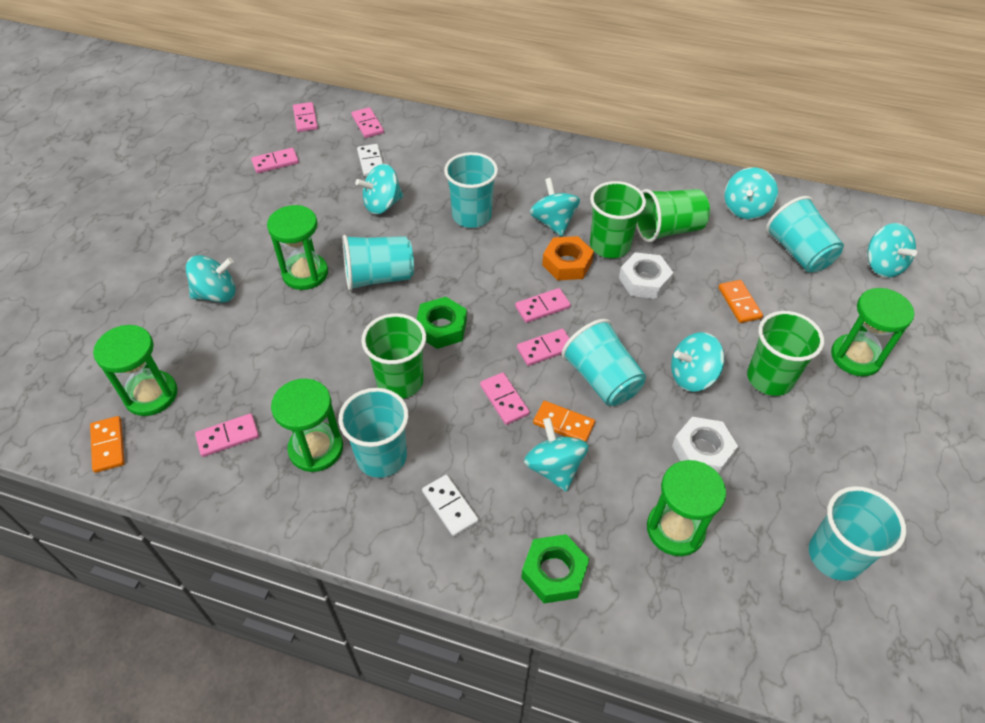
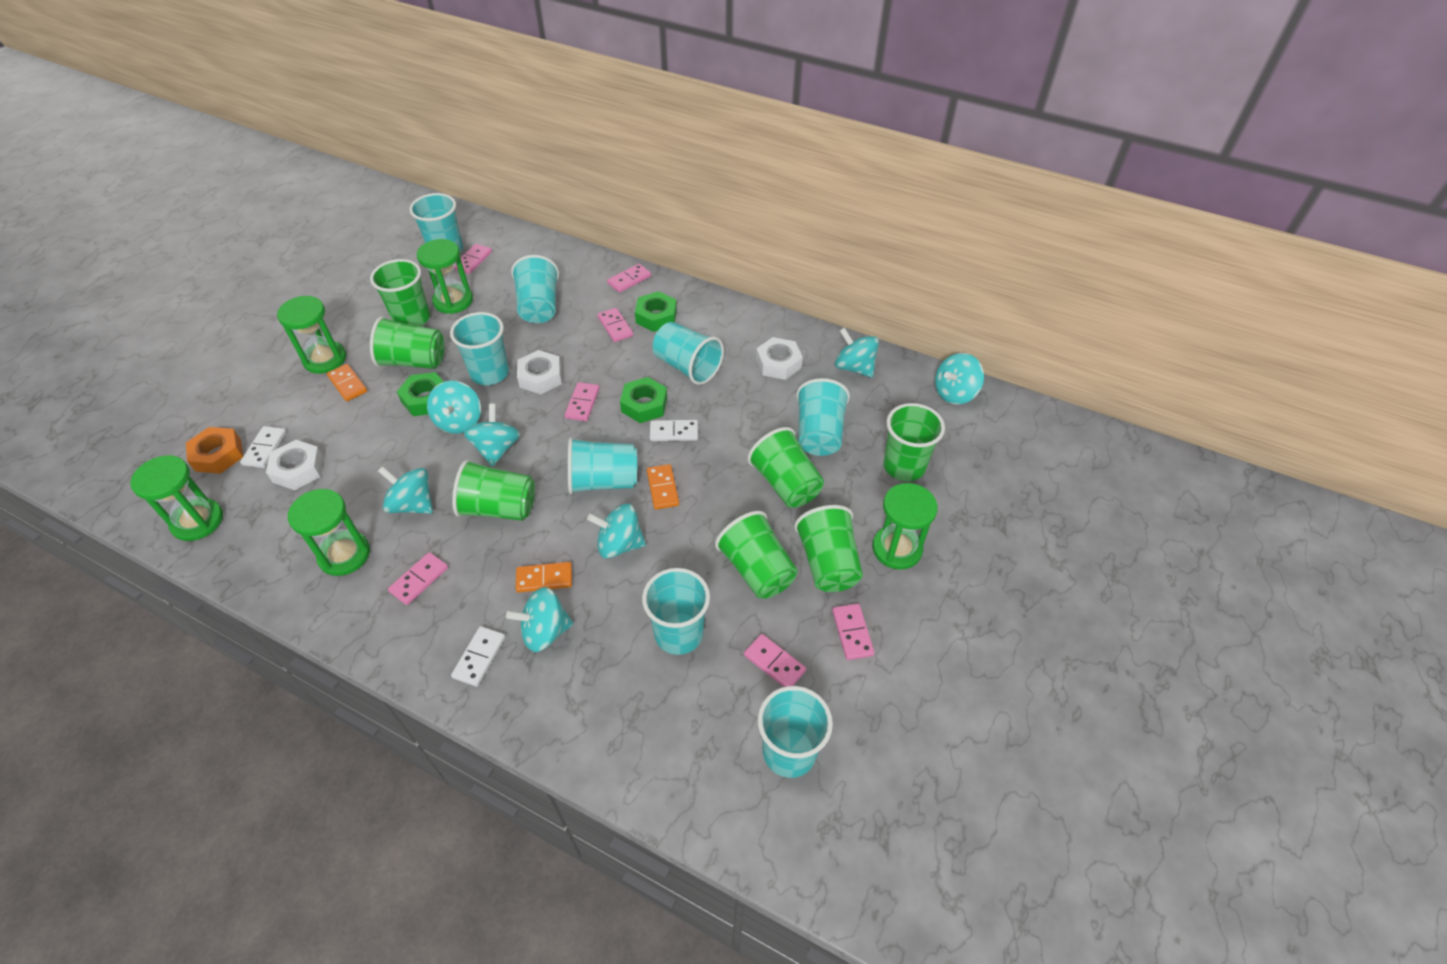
green cup: 4 -> 7
green nut: 2 -> 3
turquoise cup: 6 -> 8
white domino: 2 -> 3
white nut: 2 -> 3

